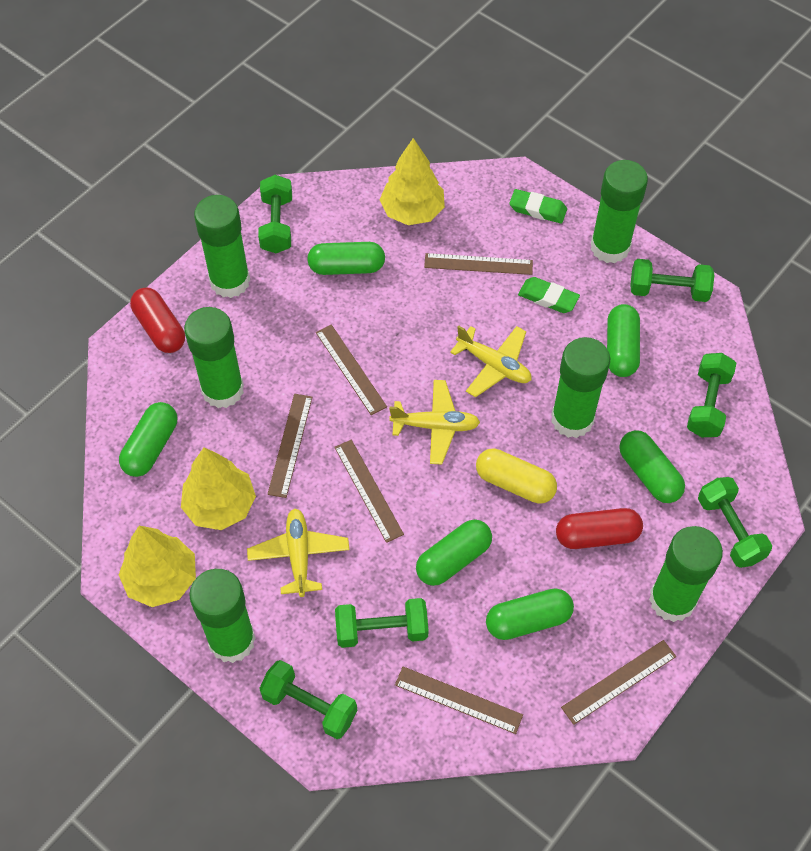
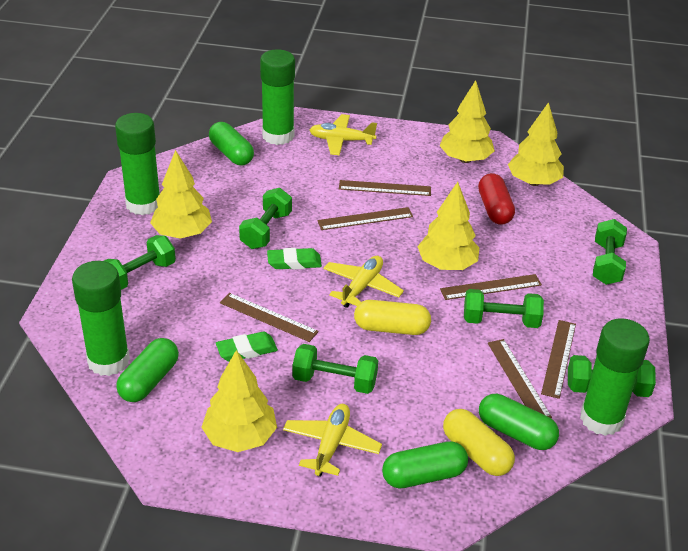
green capsule: 6 -> 4
green glue stick: 6 -> 4
red capsule: 2 -> 1
yellow capsule: 1 -> 2
yellow tree: 3 -> 5

